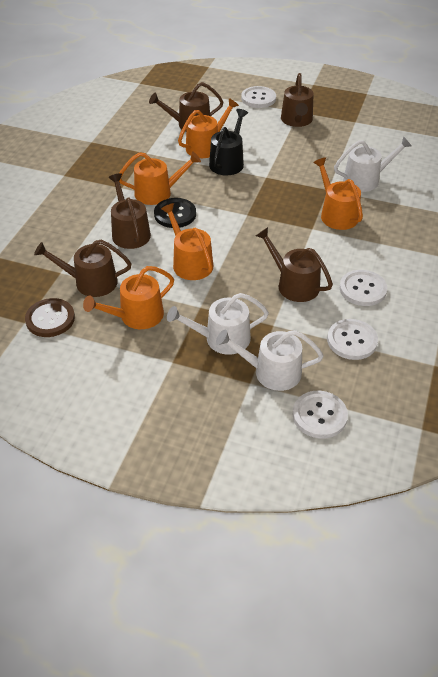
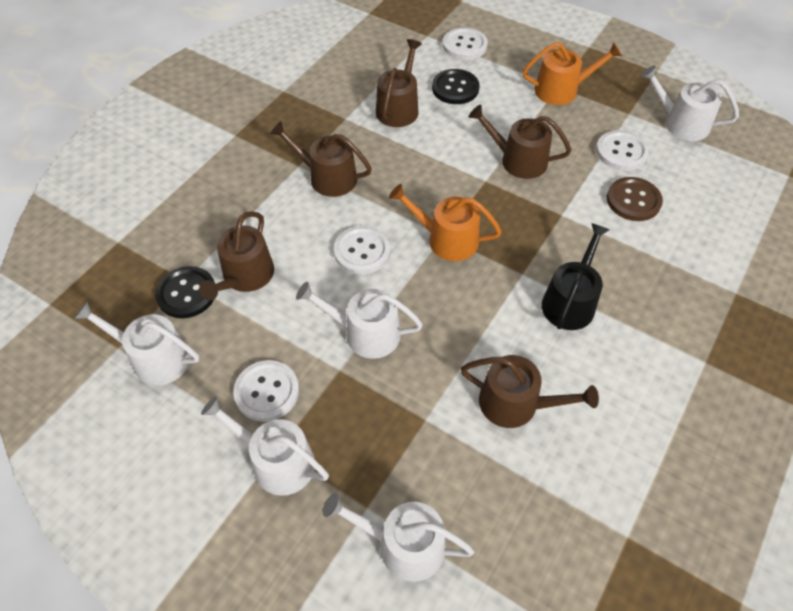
black button: 1 -> 2
orange watering can: 5 -> 2
white watering can: 3 -> 5

